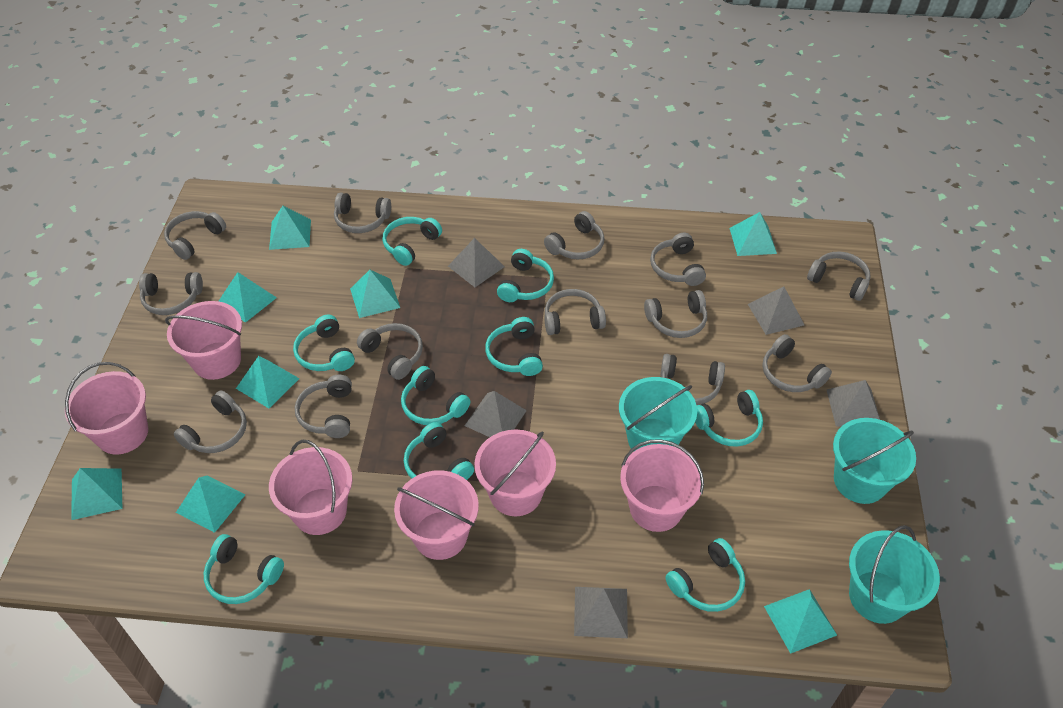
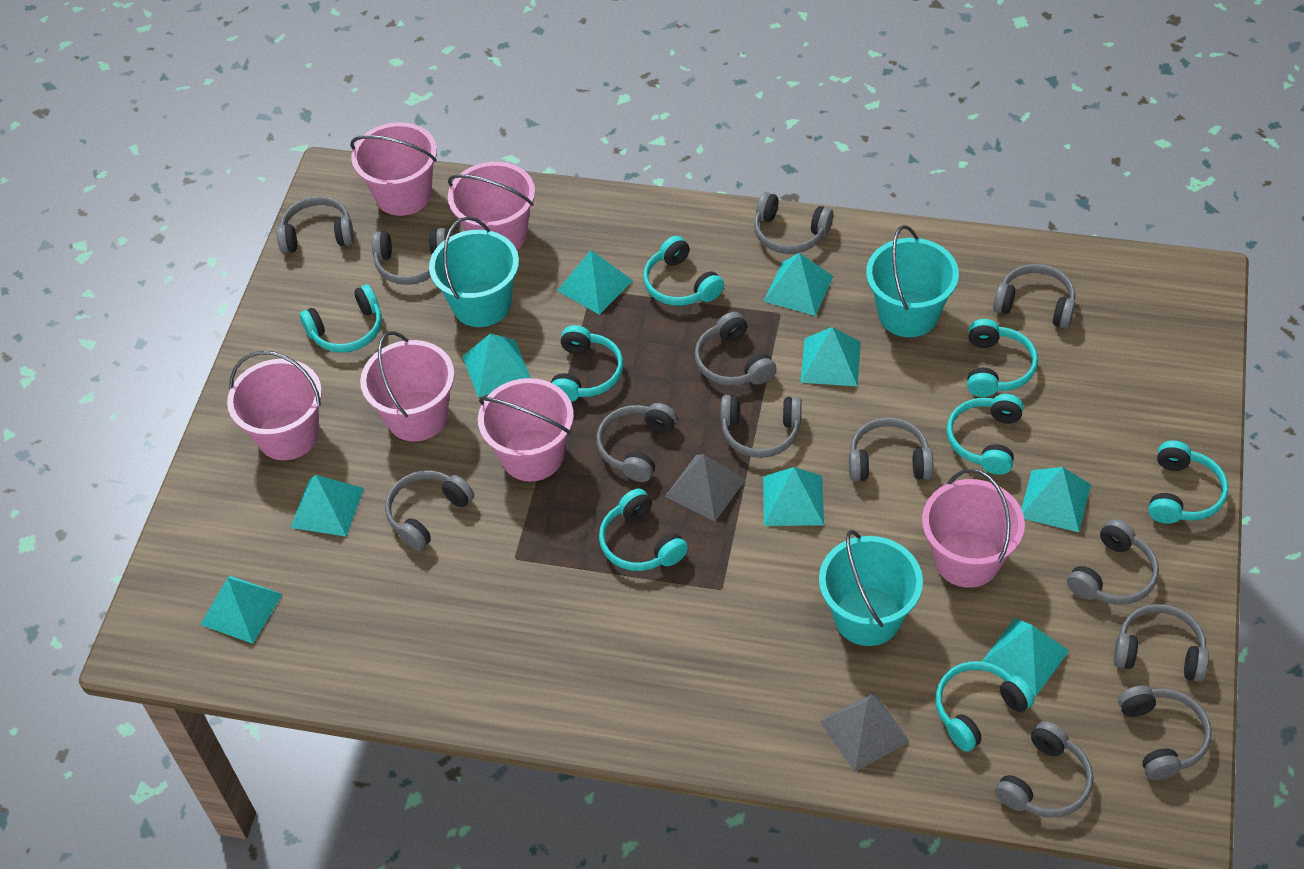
grey pyramid: 5 -> 2
turquoise headphones: 9 -> 8
turquoise pyramid: 8 -> 9

